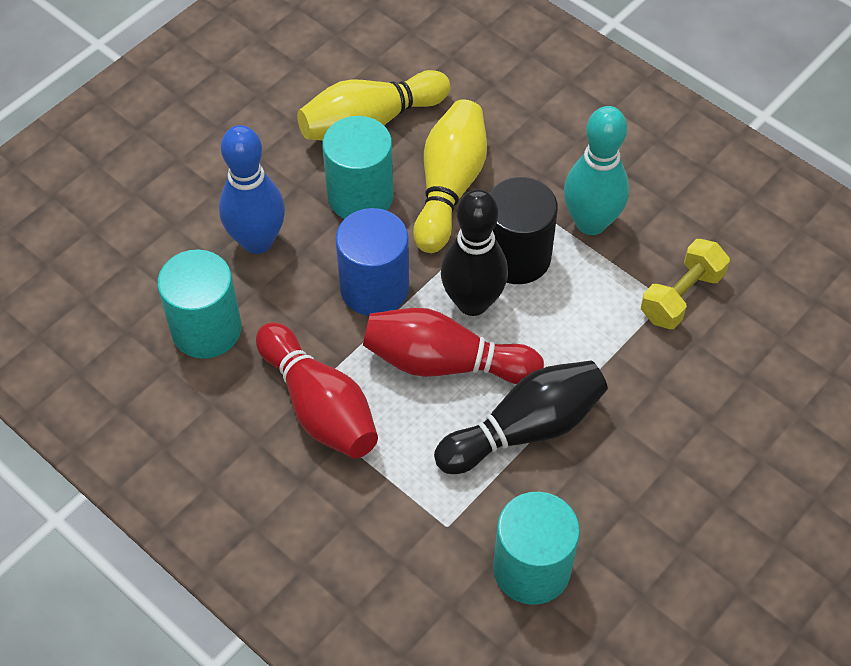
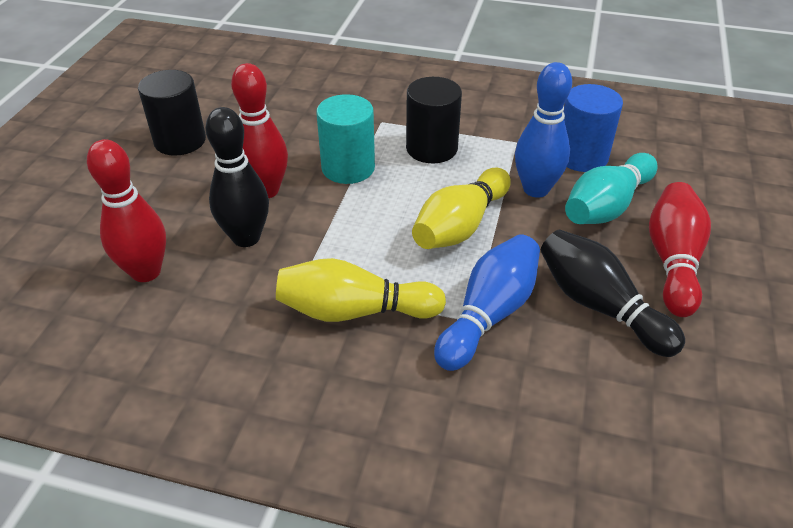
black cylinder: 1 -> 2
blue bowling pin: 1 -> 2
red bowling pin: 2 -> 3
turquoise cylinder: 3 -> 1
yellow dumbbell: 1 -> 0

